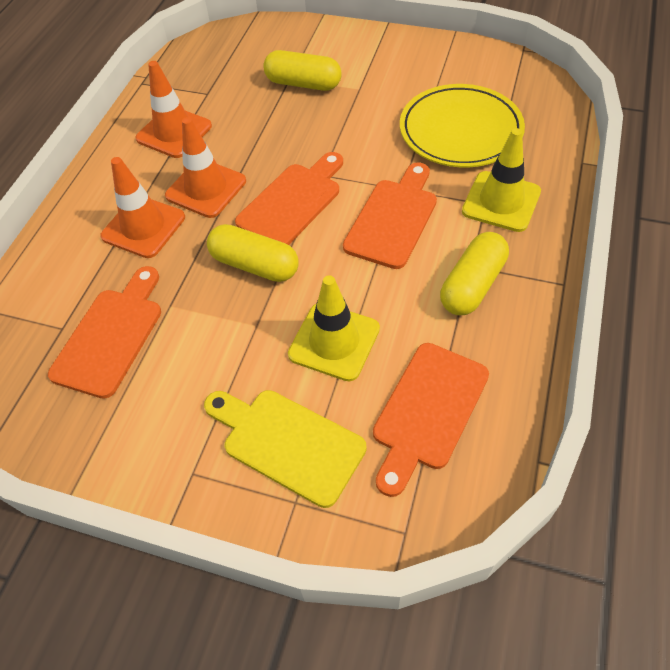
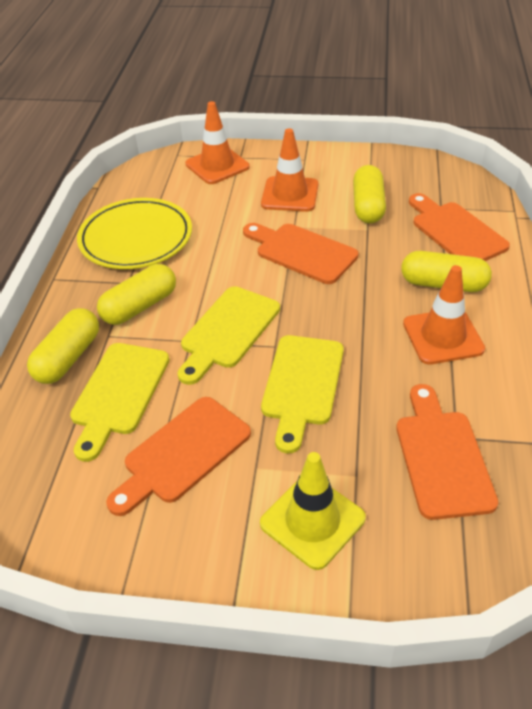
yellow capsule: 3 -> 4
yellow cutting board: 1 -> 3
yellow traffic cone: 2 -> 1

